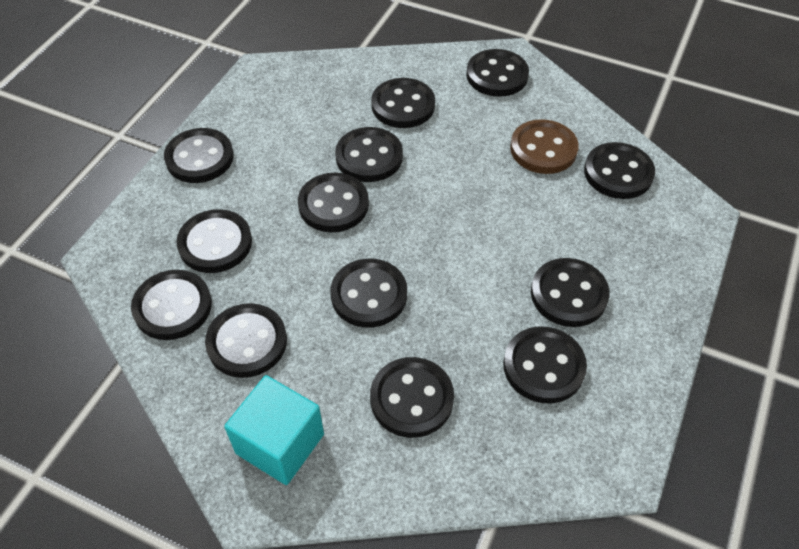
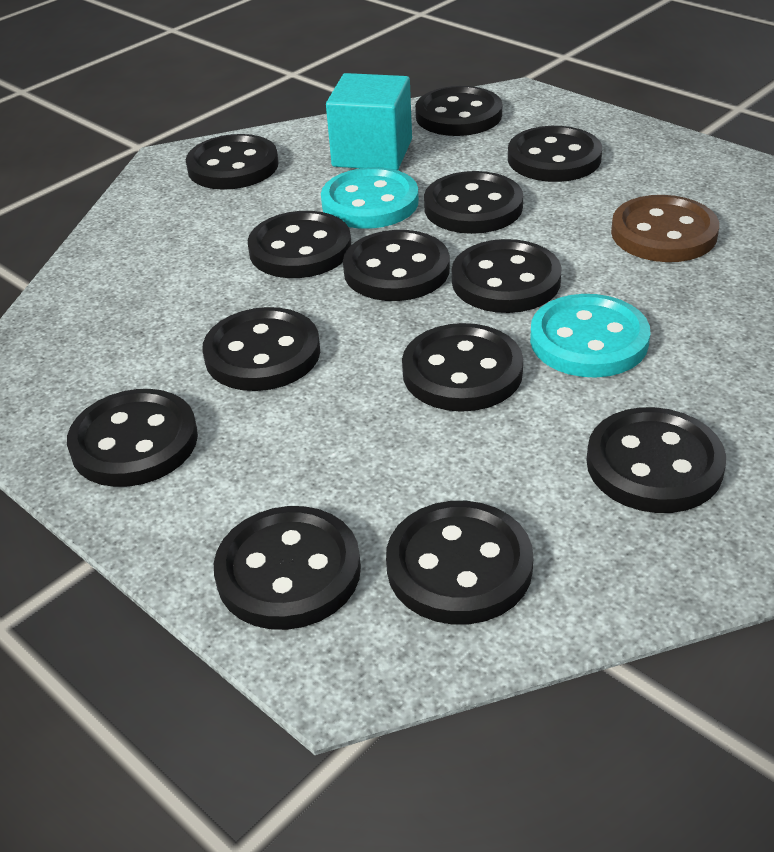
turquoise button: 0 -> 2

